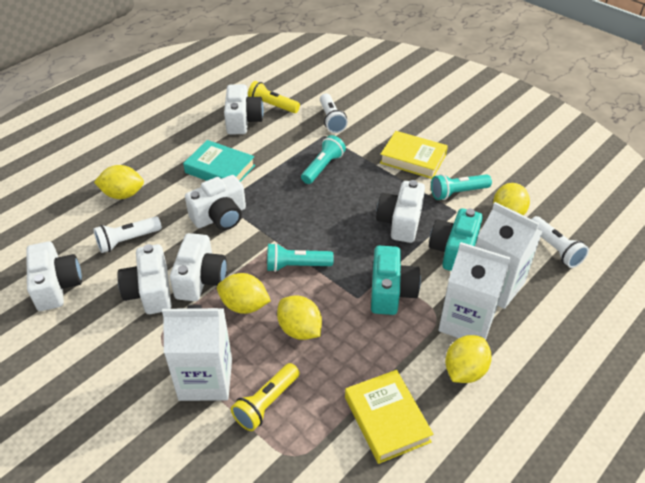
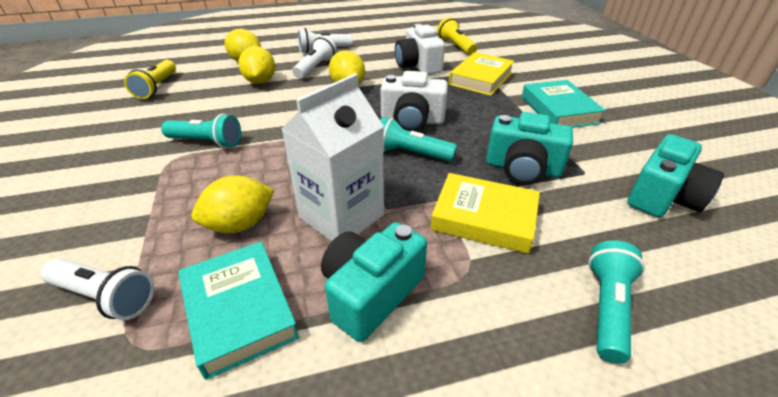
turquoise book: 1 -> 2
turquoise camera: 2 -> 3
white camera: 6 -> 2
white carton: 3 -> 1
yellow lemon: 5 -> 4

